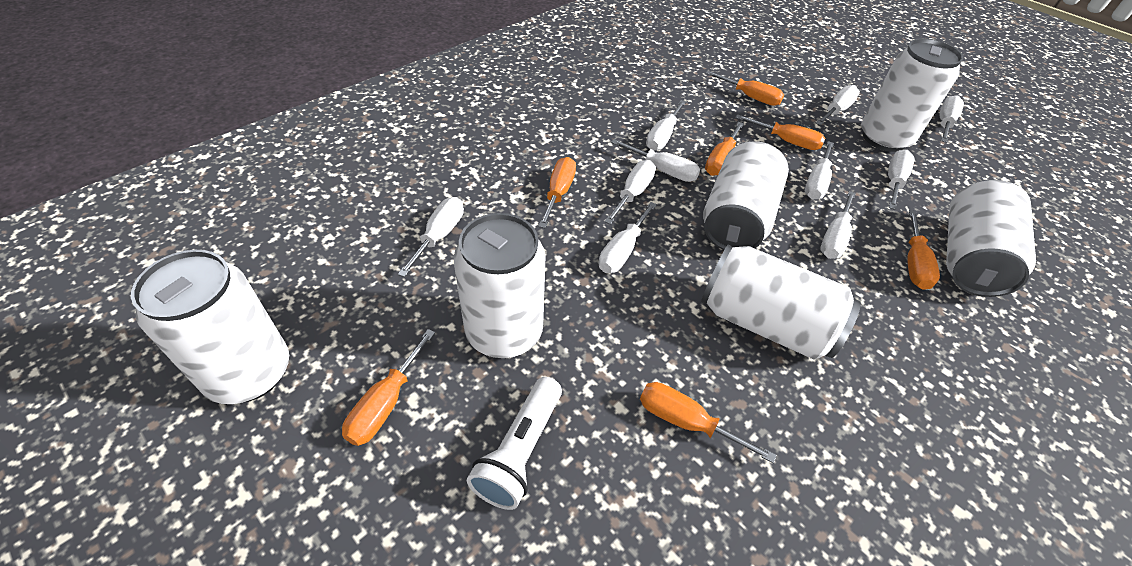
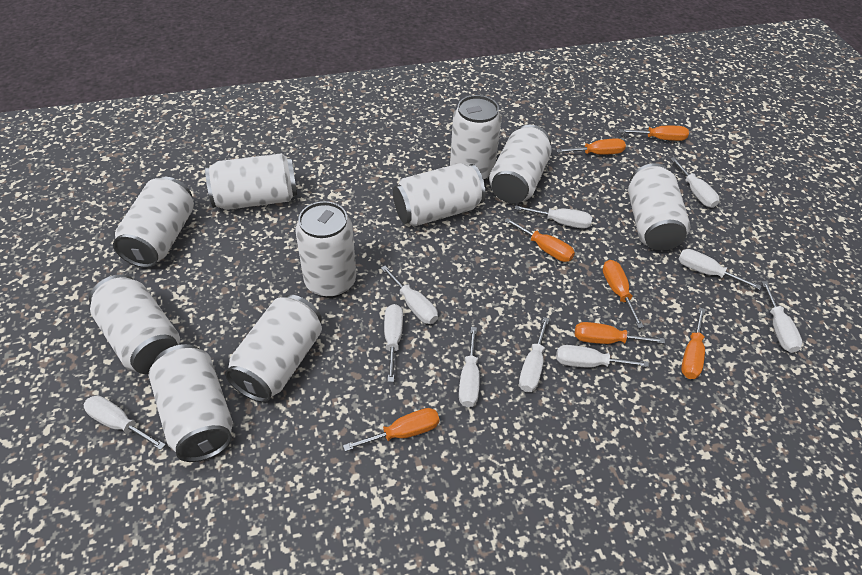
white can: 6 -> 10
white flashlight: 1 -> 0

